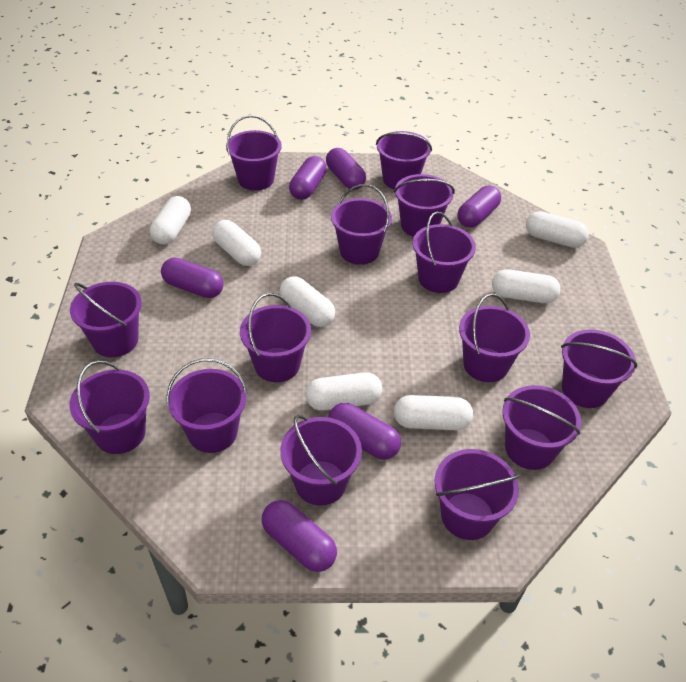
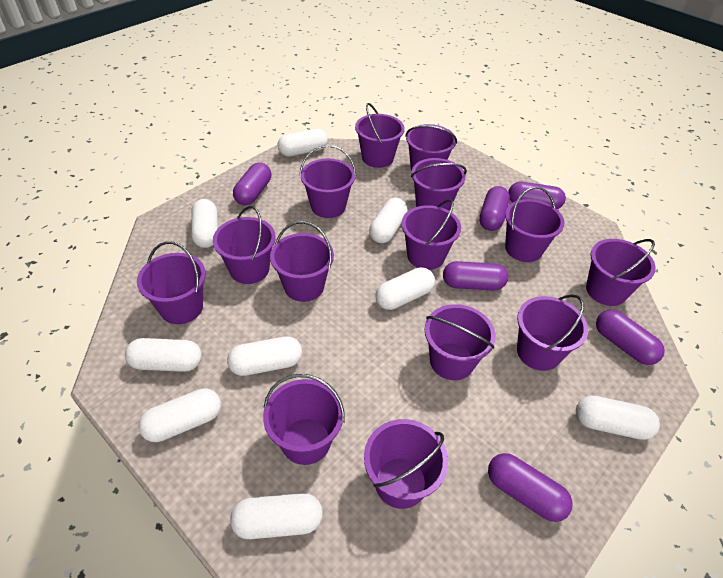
white capsule: 7 -> 9

